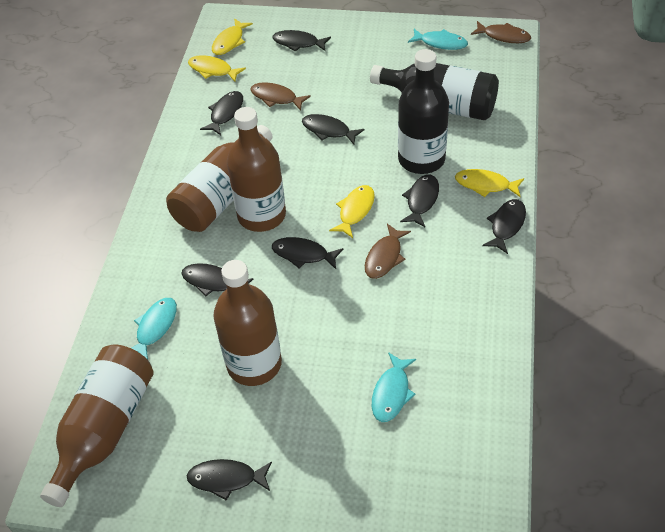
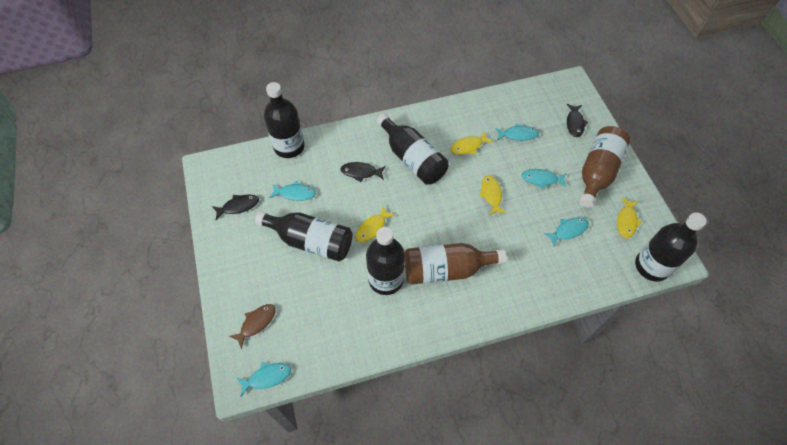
black bottle: 2 -> 5
black fish: 8 -> 3
brown bottle: 4 -> 2
brown fish: 3 -> 1
turquoise fish: 3 -> 5

